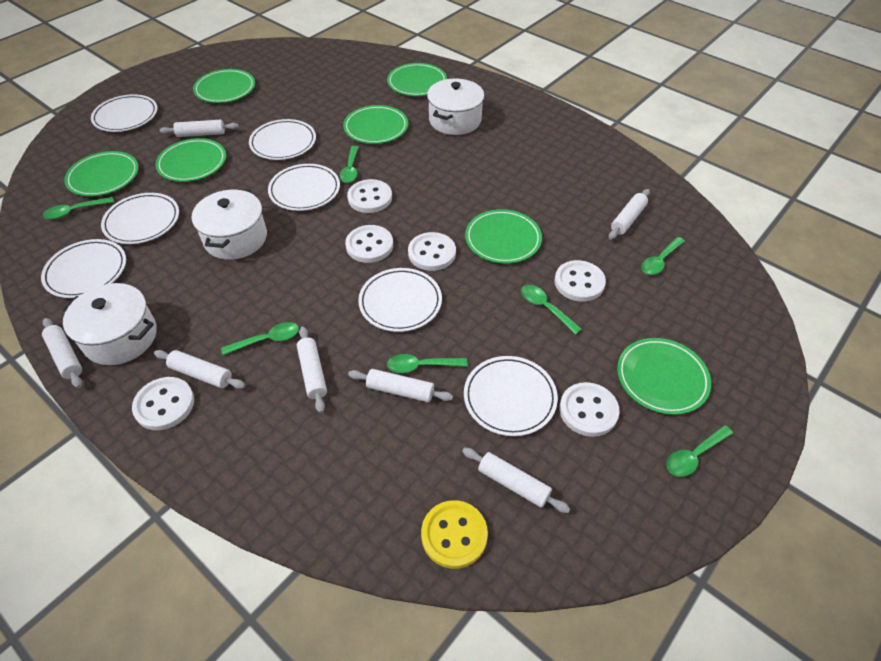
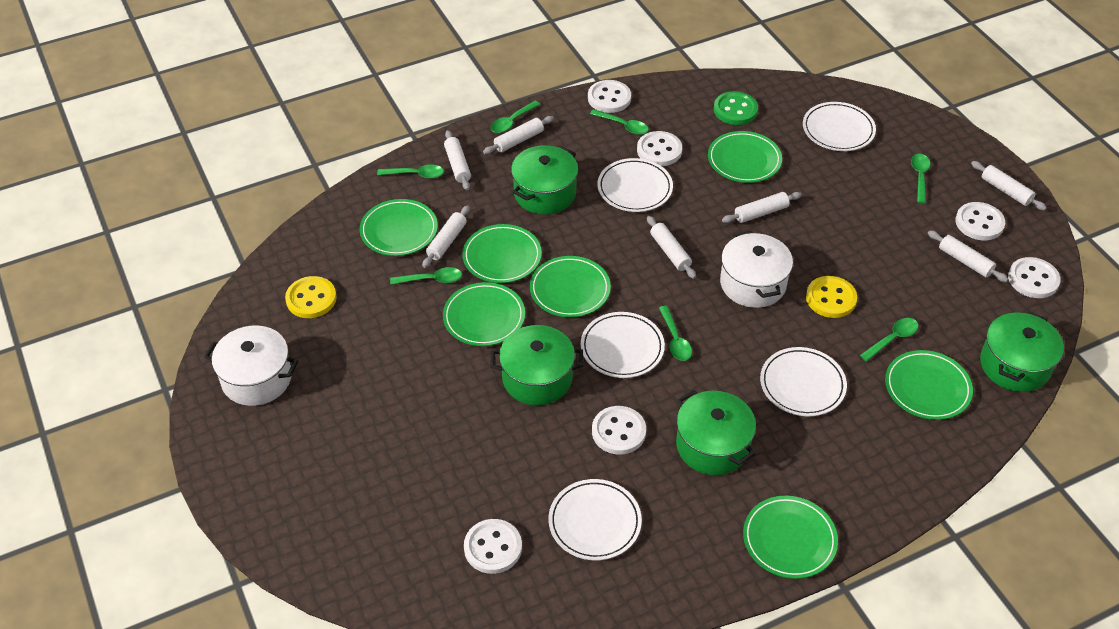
green button: 0 -> 1
green pot: 0 -> 4
white plate: 7 -> 5
white pot: 3 -> 2
yellow button: 1 -> 2

